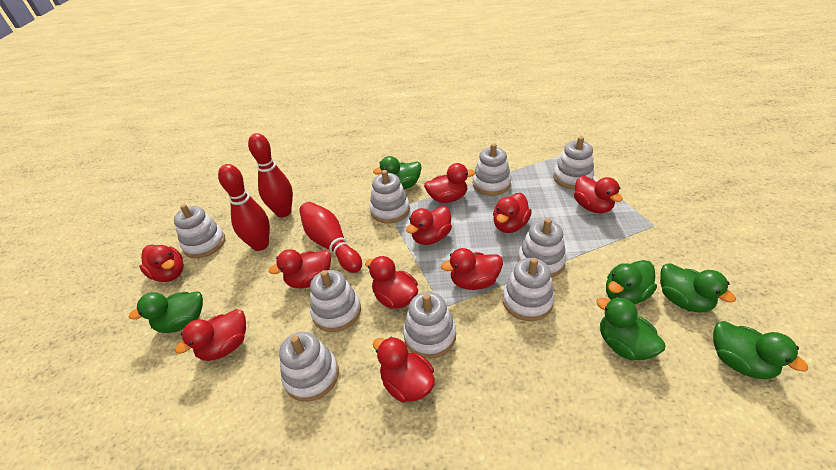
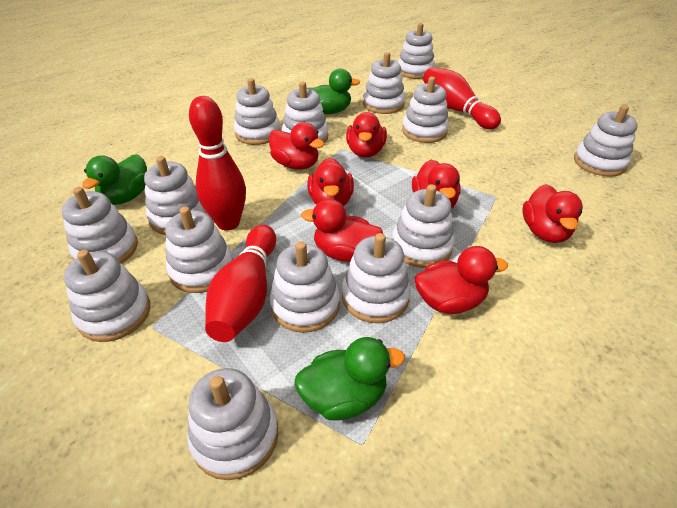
green duck: 6 -> 3
red duck: 10 -> 7
white stacking toy: 9 -> 14

